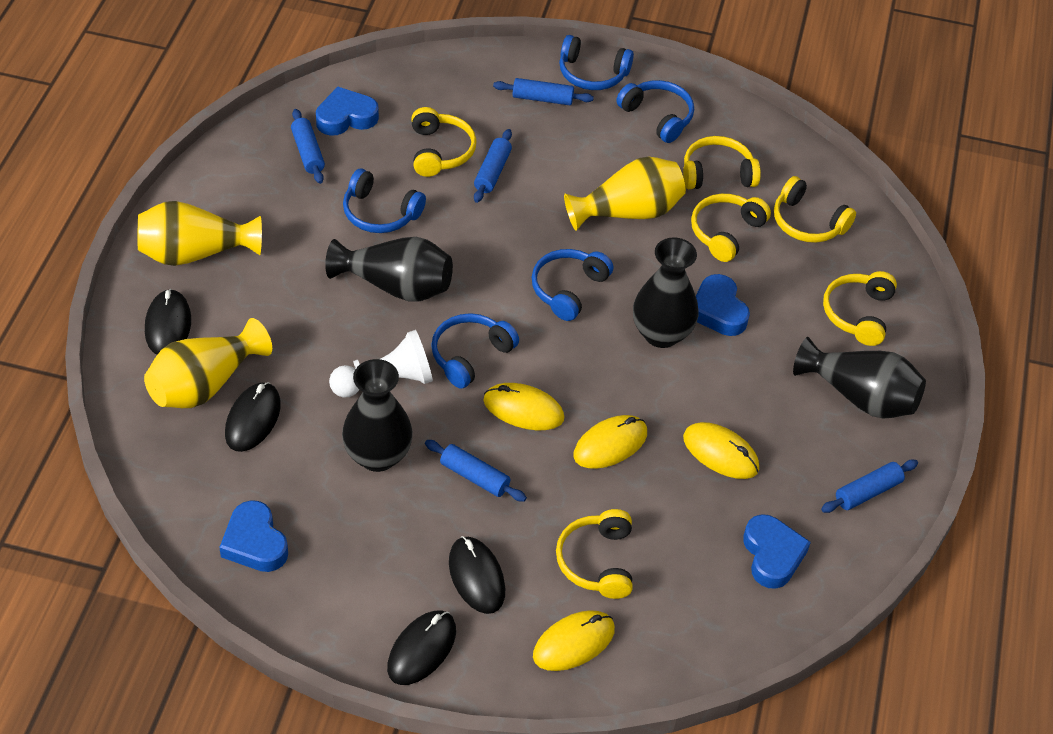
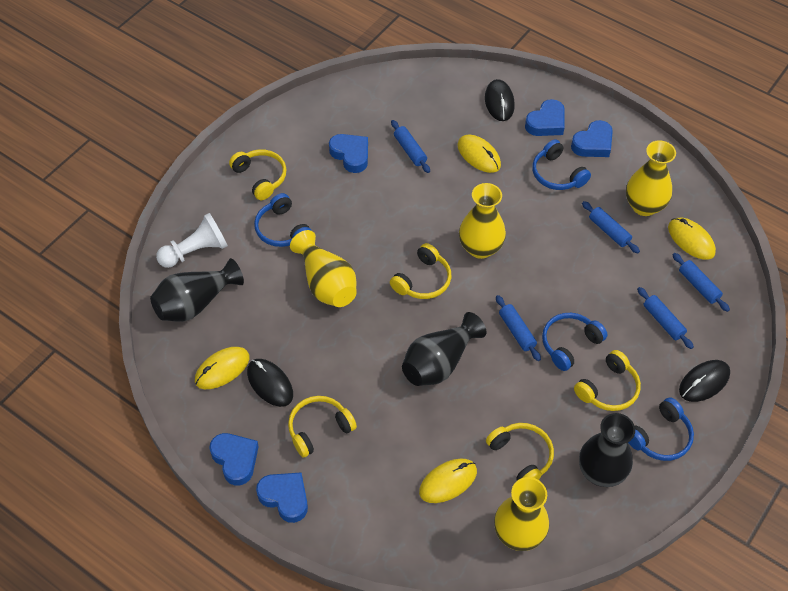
black mouse: 4 -> 3
black vase: 4 -> 3
blue headphones: 5 -> 4
blue heart: 4 -> 5
yellow headphones: 6 -> 5
yellow vase: 3 -> 4

